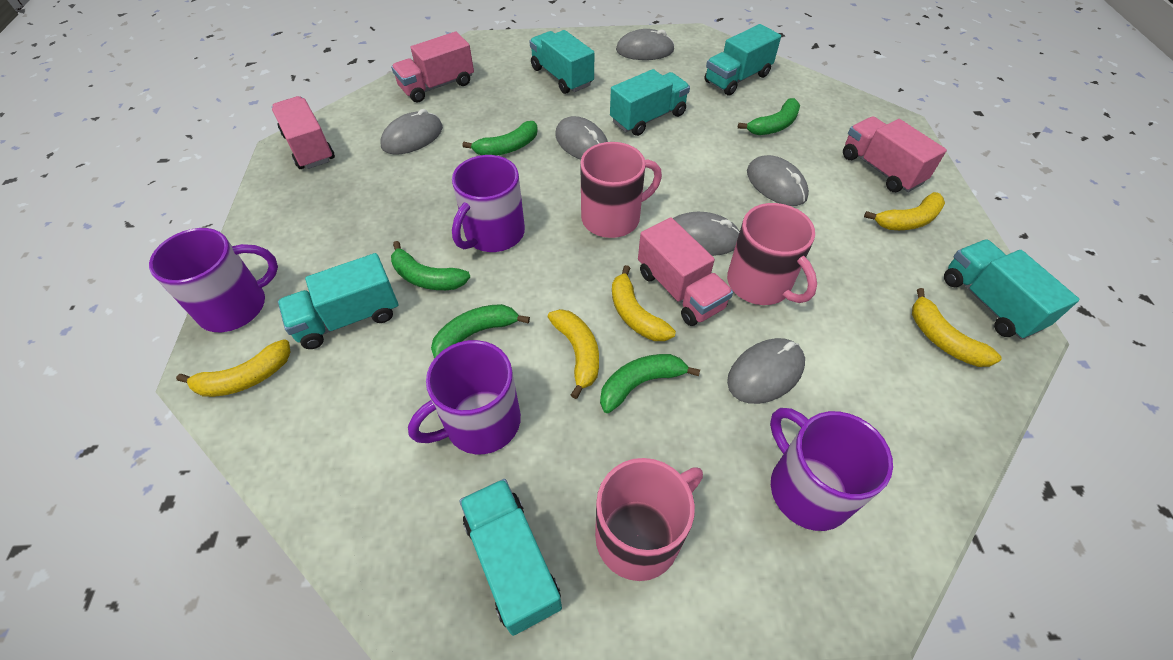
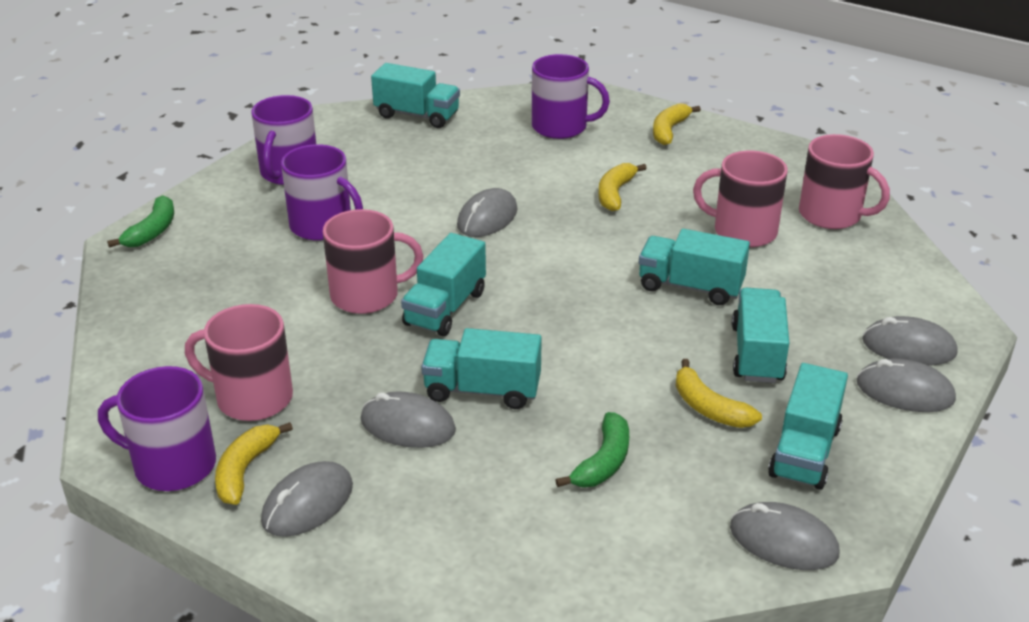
green banana: 5 -> 2
pink mug: 3 -> 4
pink truck: 4 -> 0
yellow banana: 5 -> 4

